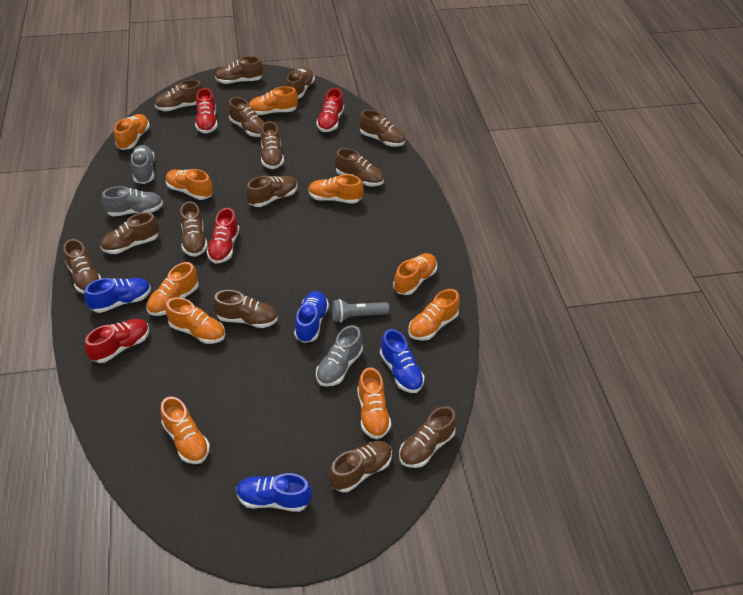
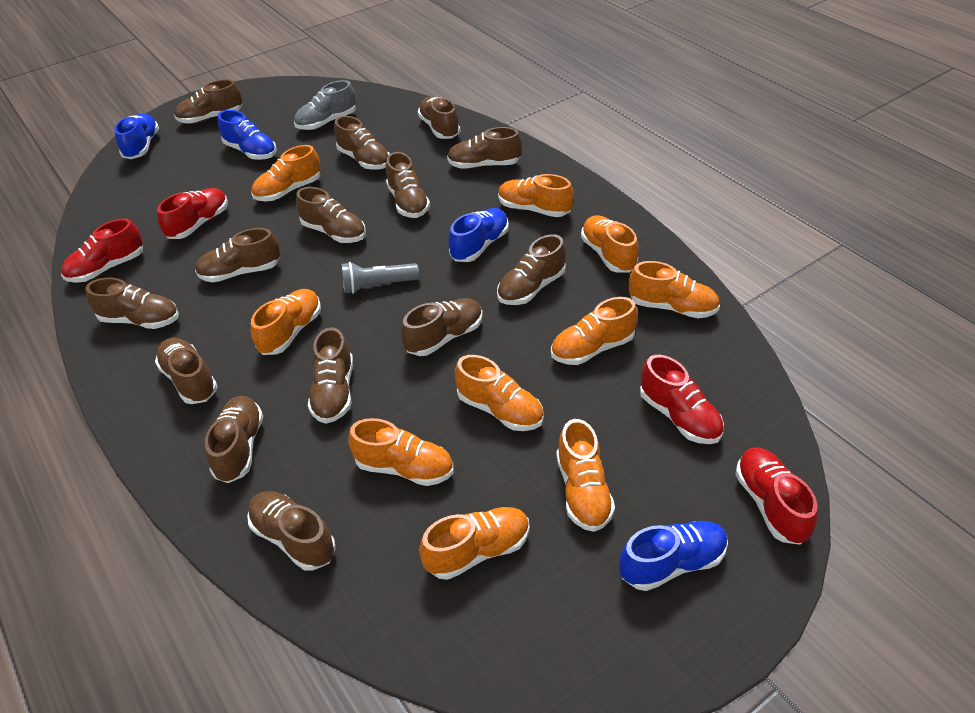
grey shoe: 3 -> 1

